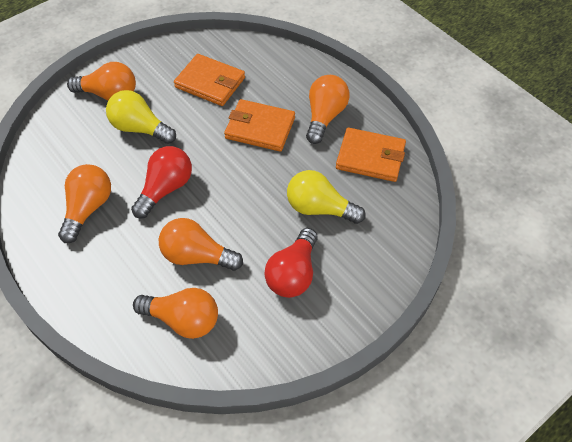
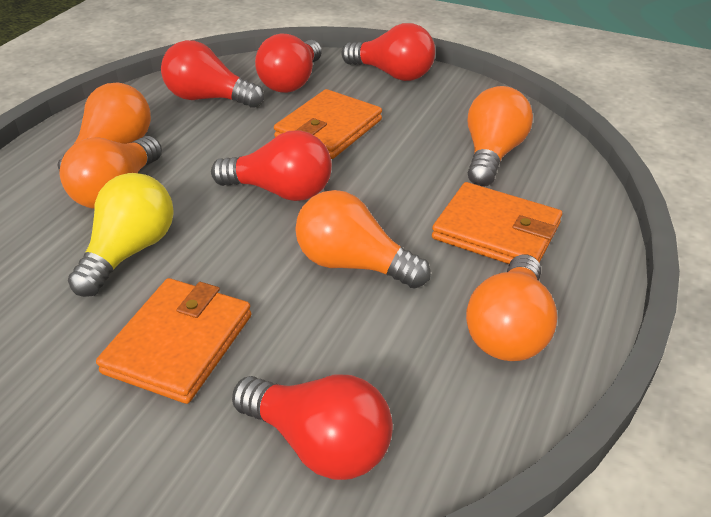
red light bulb: 2 -> 5
yellow light bulb: 2 -> 1

